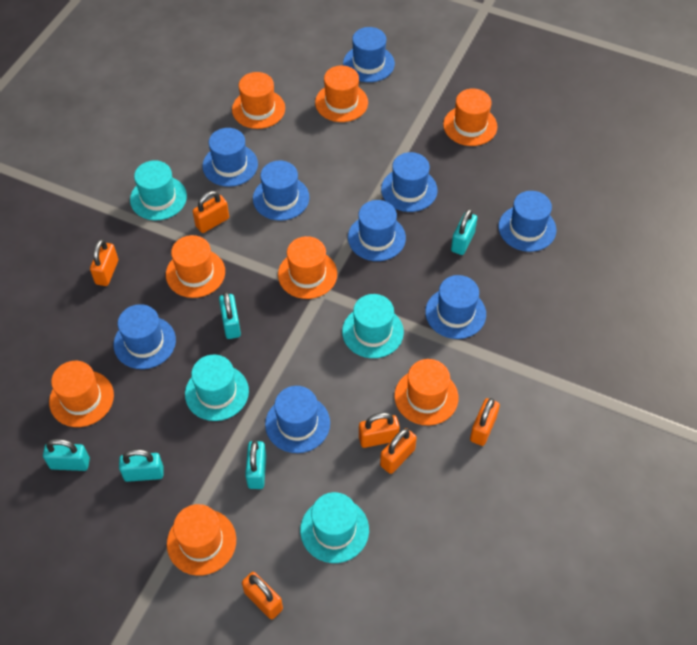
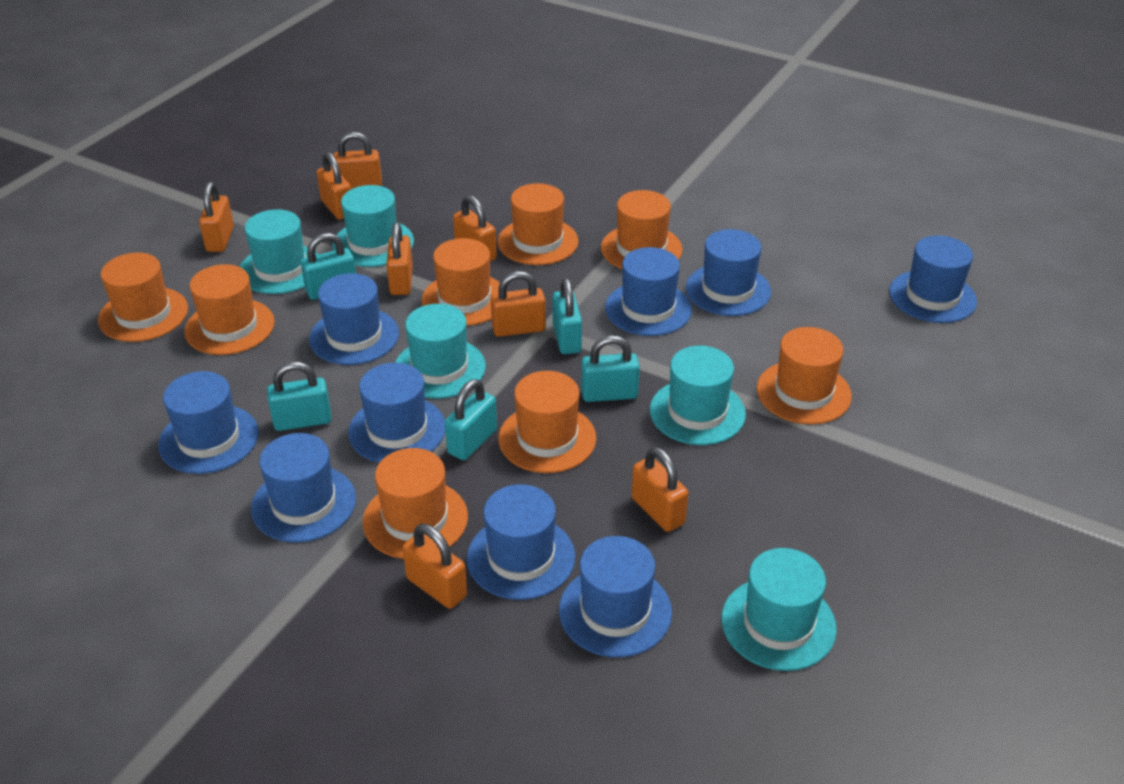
orange padlock: 6 -> 8
turquoise hat: 4 -> 5

